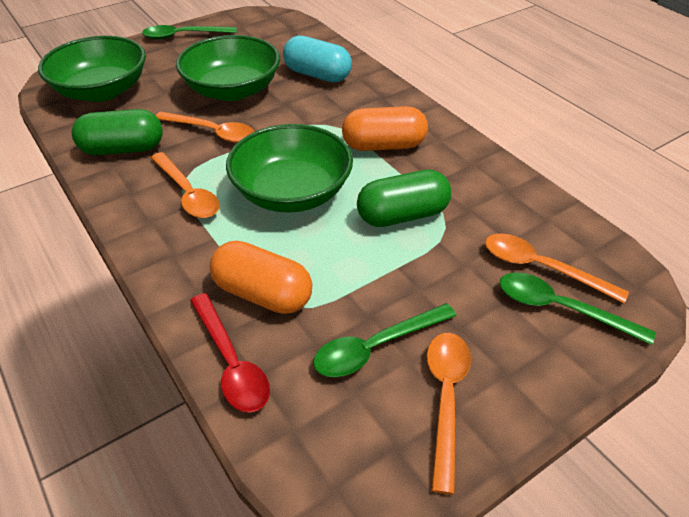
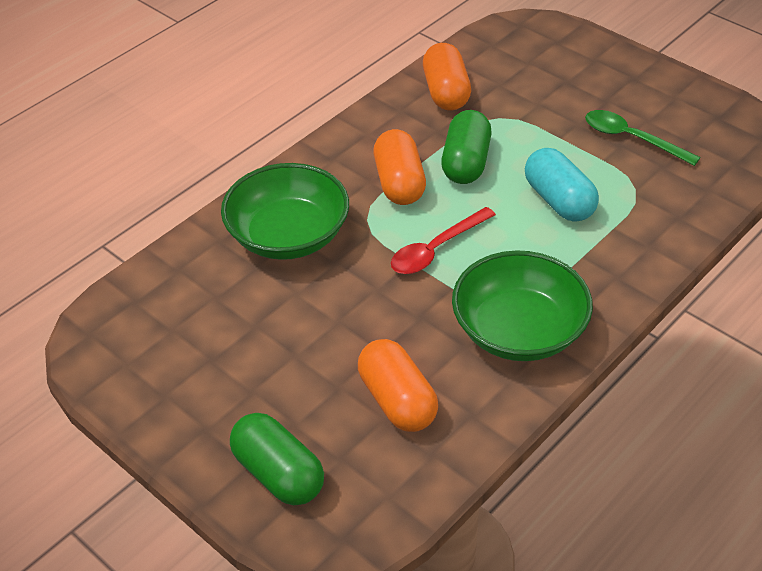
green bowl: 3 -> 2
green spoon: 3 -> 1
orange capsule: 2 -> 3
orange spoon: 4 -> 0

